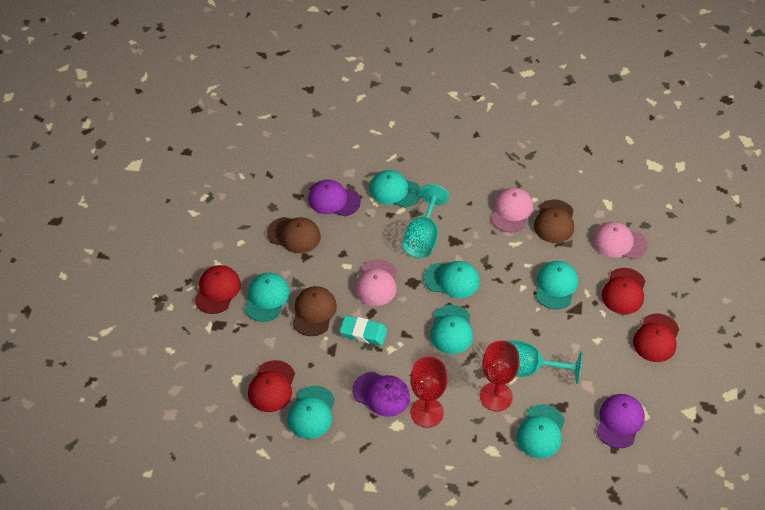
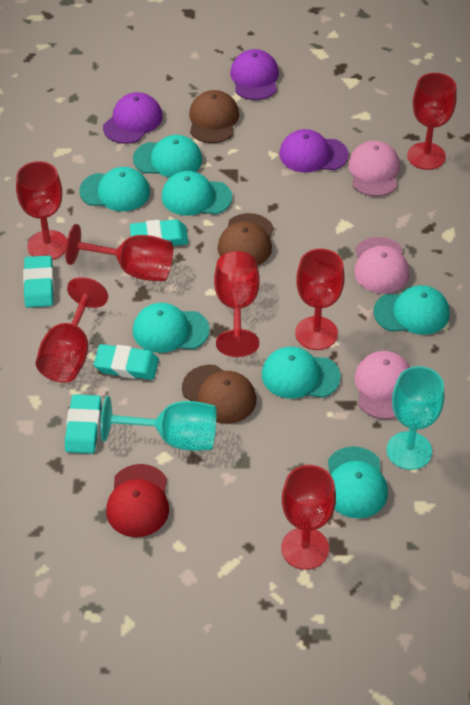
red cap: 4 -> 1
red goblet: 2 -> 7
turquoise eraser: 1 -> 4

